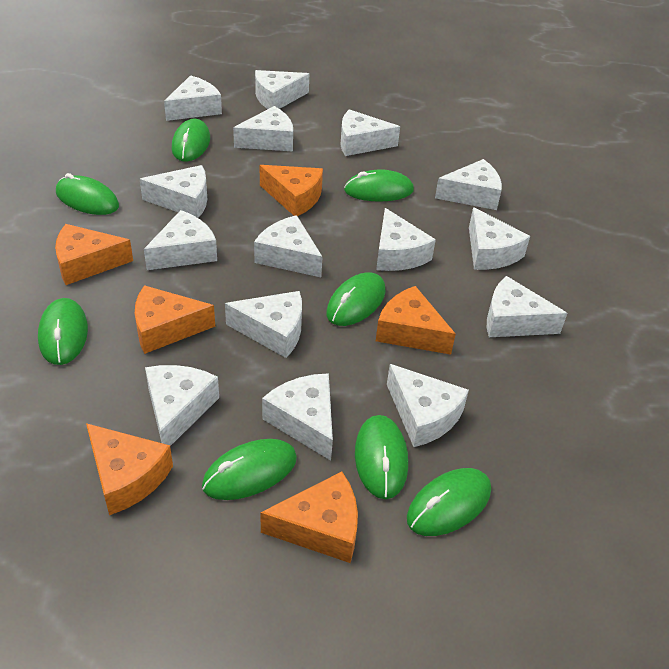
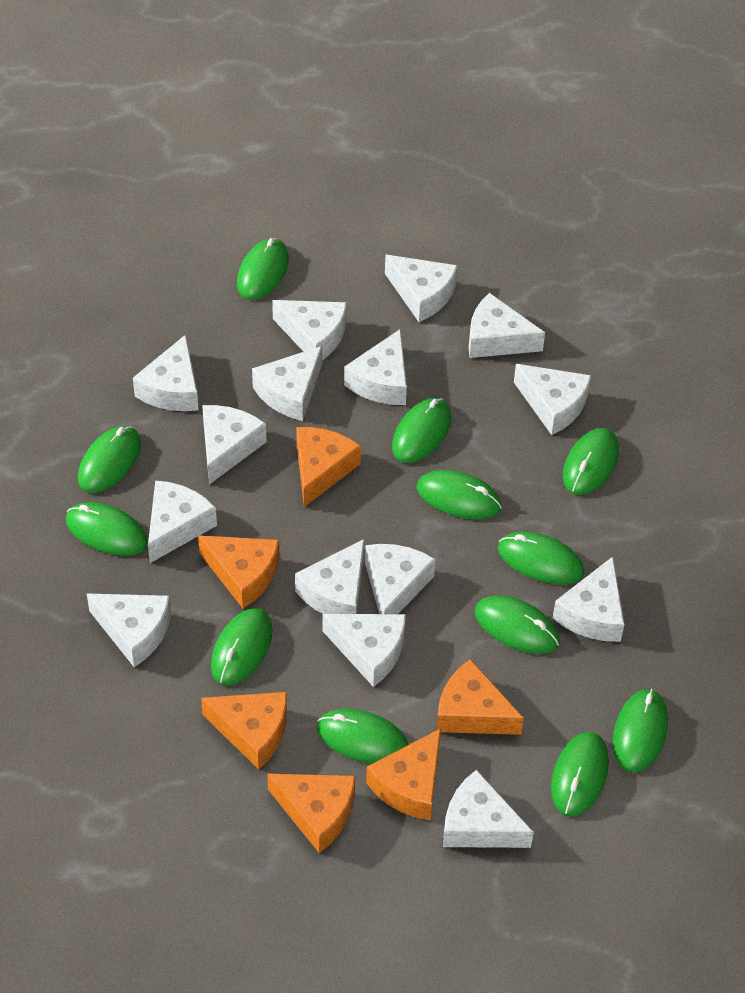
green mouse: 8 -> 12

